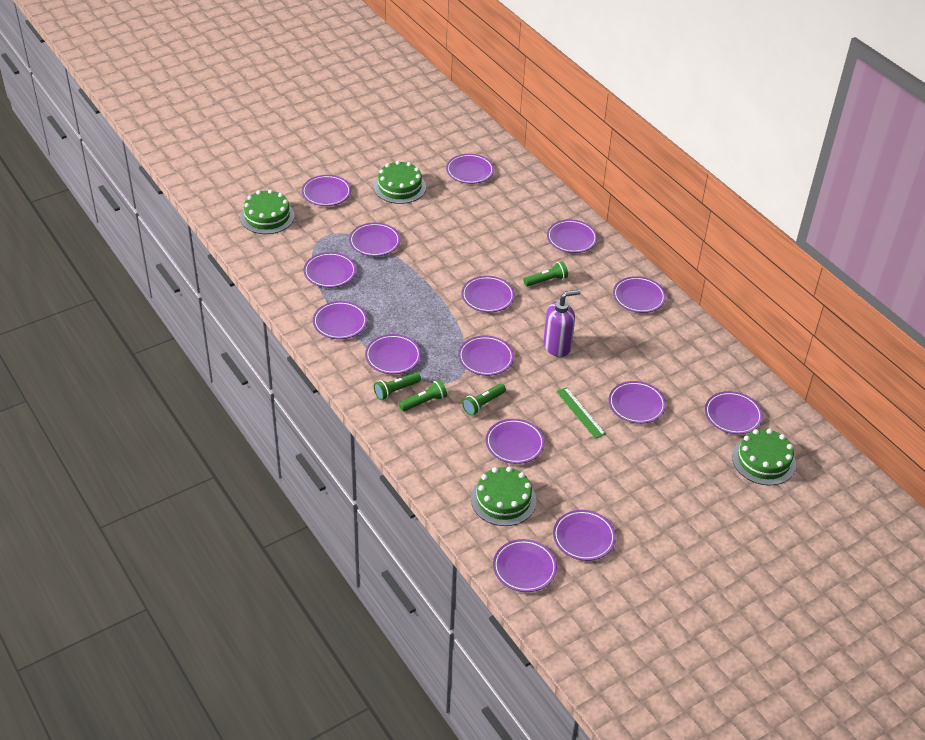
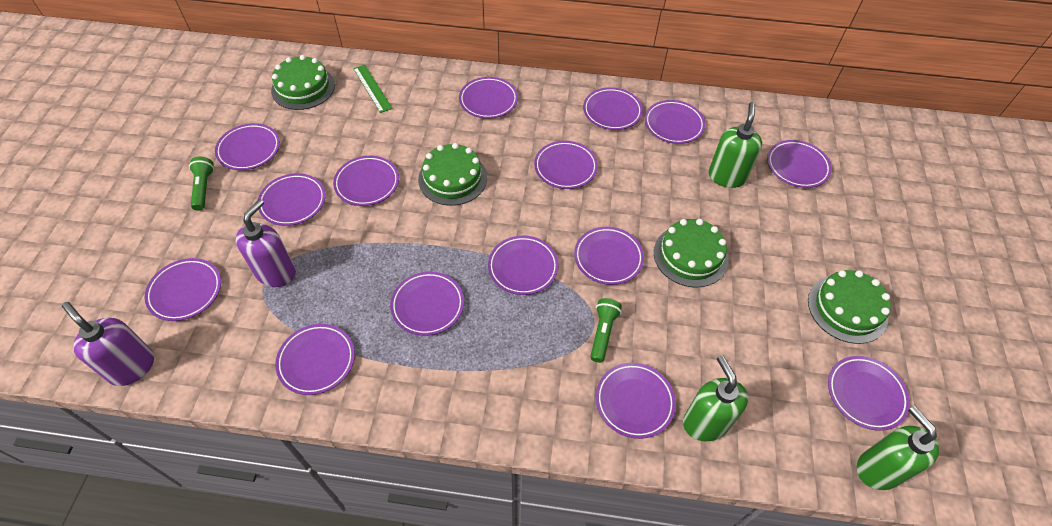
green flashlight: 4 -> 2
green soap dispenser: 0 -> 3
purple soap dispenser: 1 -> 2

